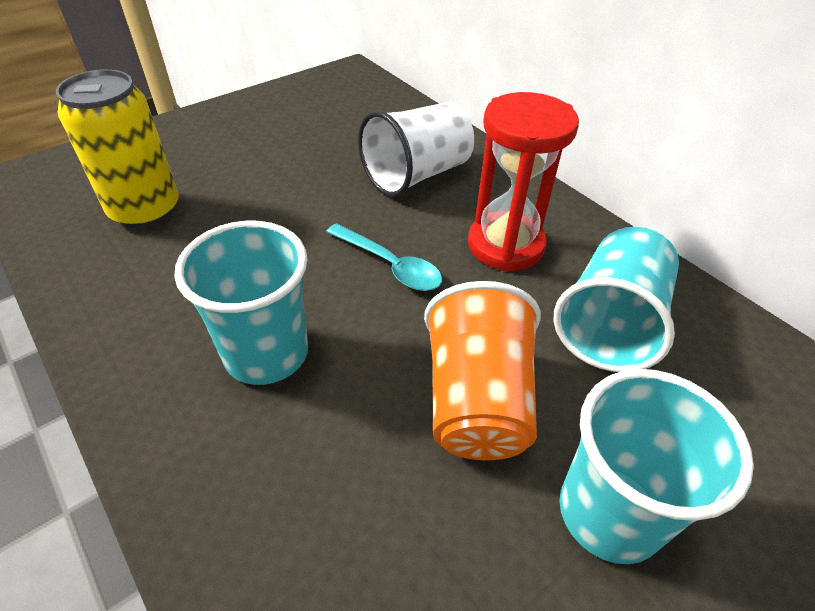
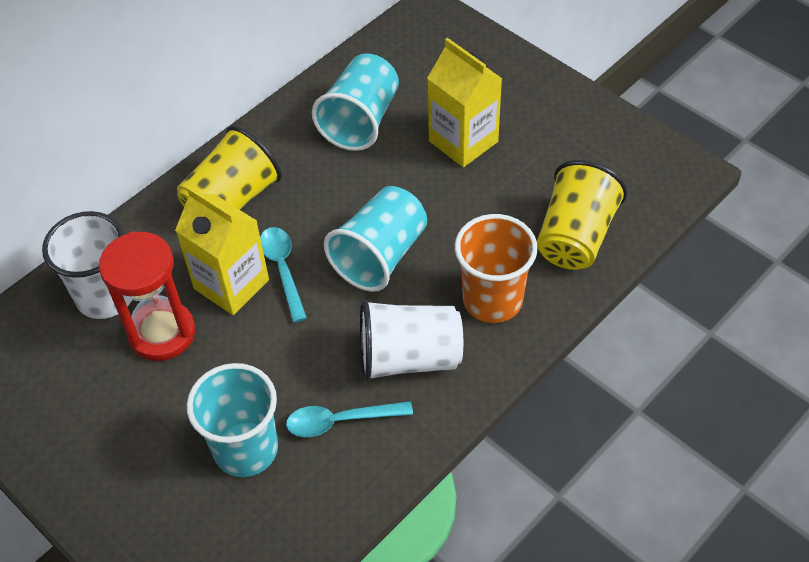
turquoise spoon: 1 -> 2
white cup: 1 -> 2
yellow can: 1 -> 0
yellow carton: 0 -> 2
yellow cup: 0 -> 2

